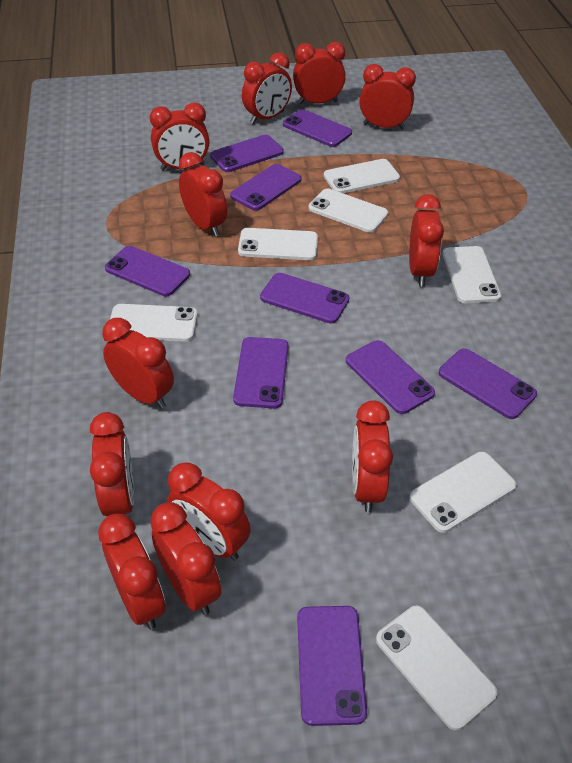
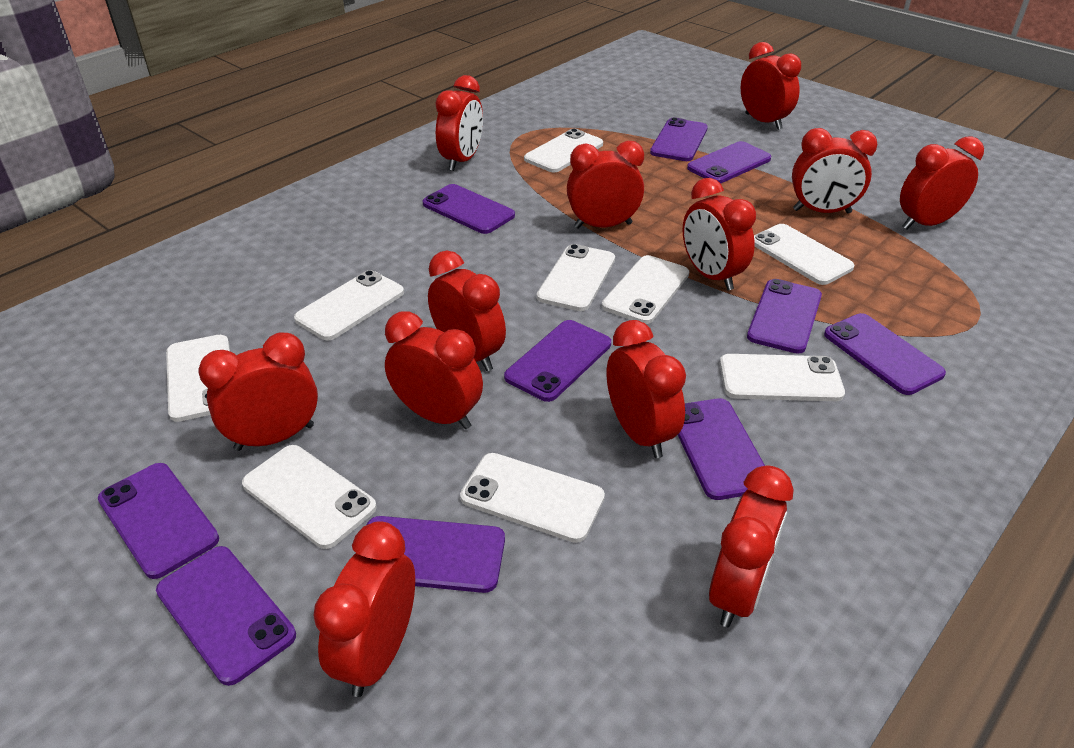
purple phone: 9 -> 10
white phone: 7 -> 9

